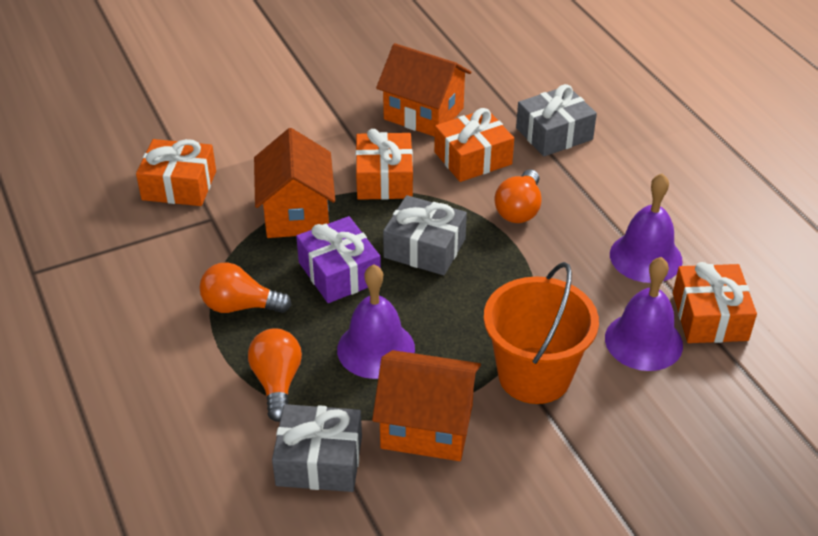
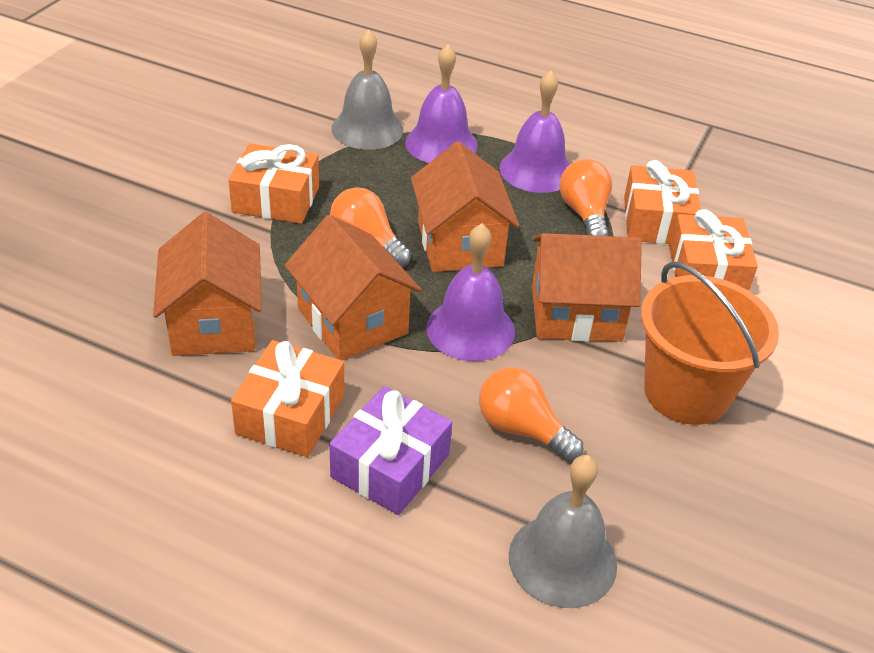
grey bell: 0 -> 2
grey gift: 3 -> 0
orange house: 3 -> 4

